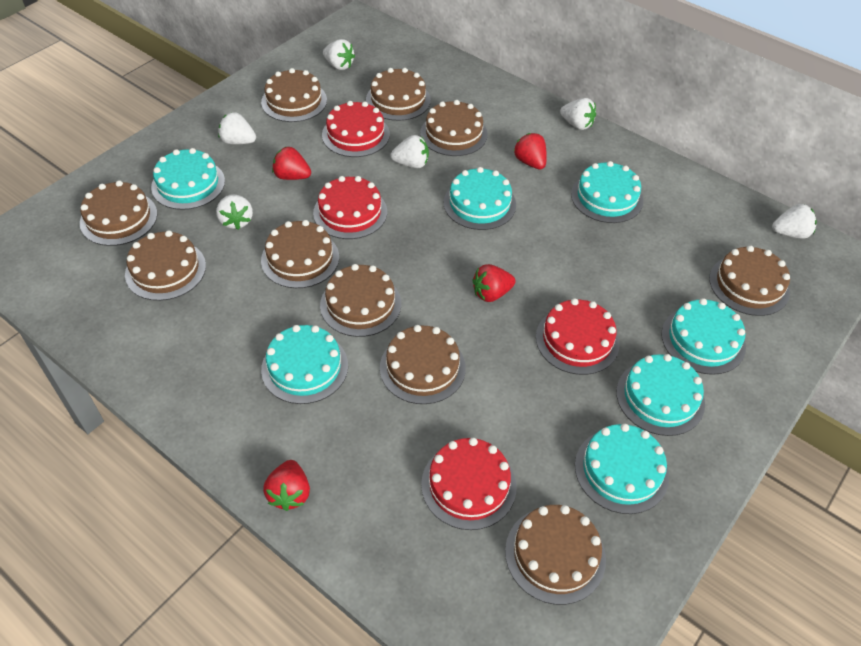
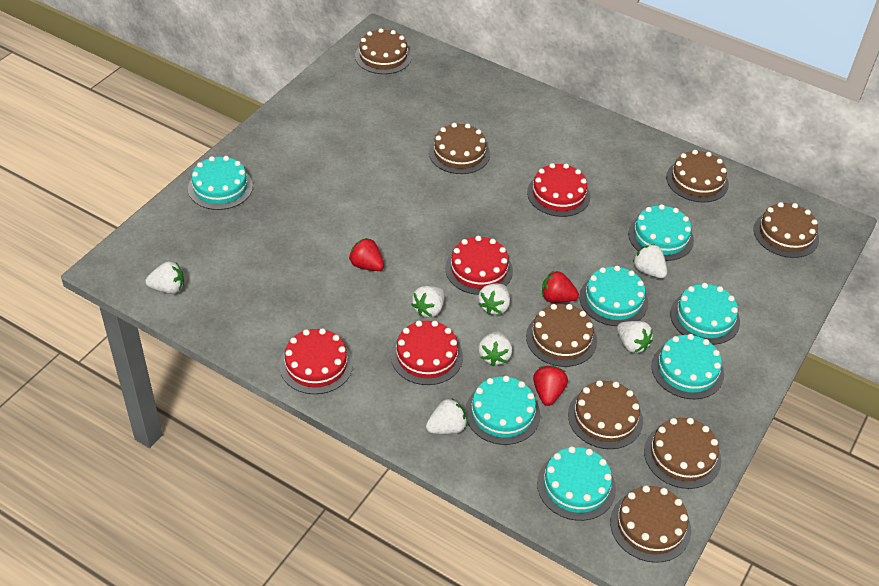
brown cake: 10 -> 8
red strawberry: 4 -> 3
white strawberry: 6 -> 7

